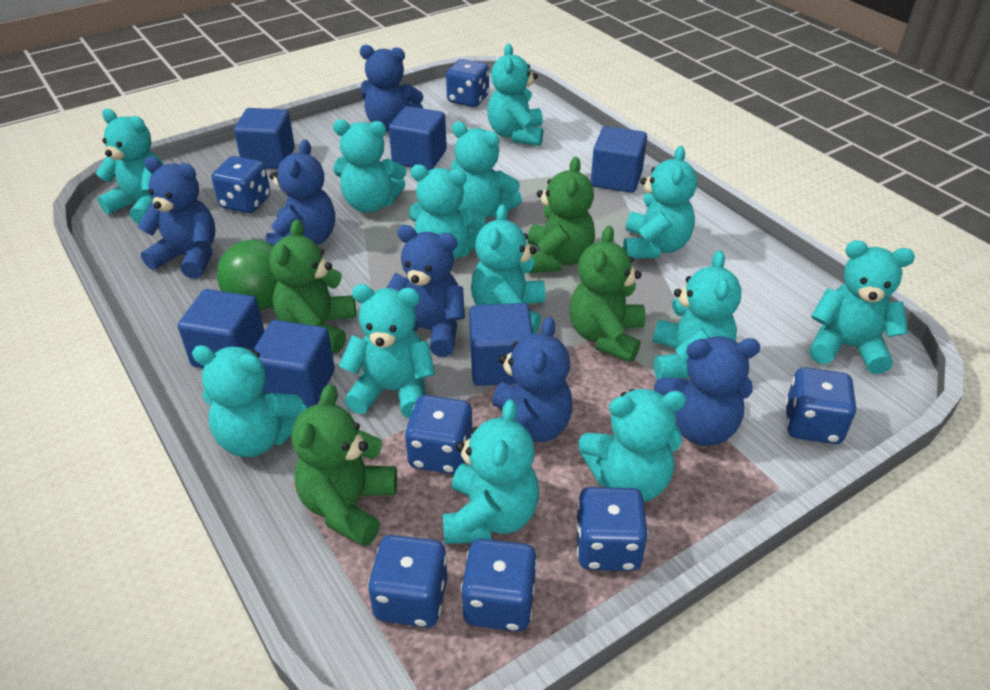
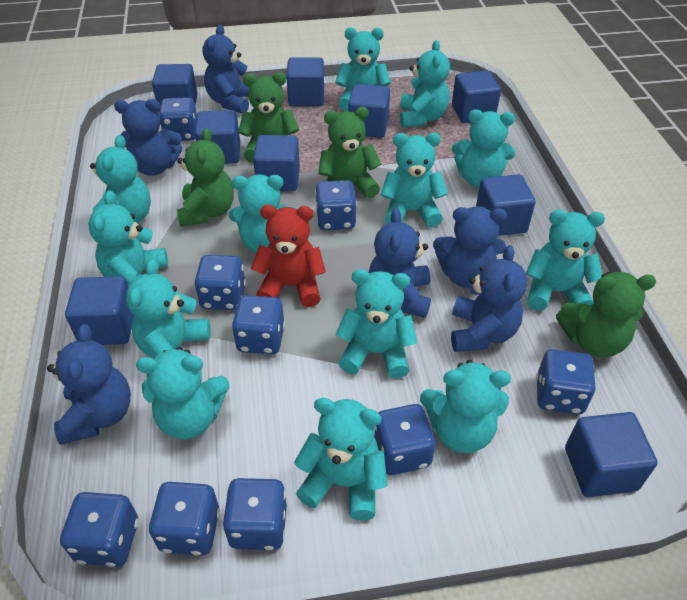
blue cube: 6 -> 9
blue dice: 7 -> 9
green ball: 1 -> 0
red teddy bear: 0 -> 1

